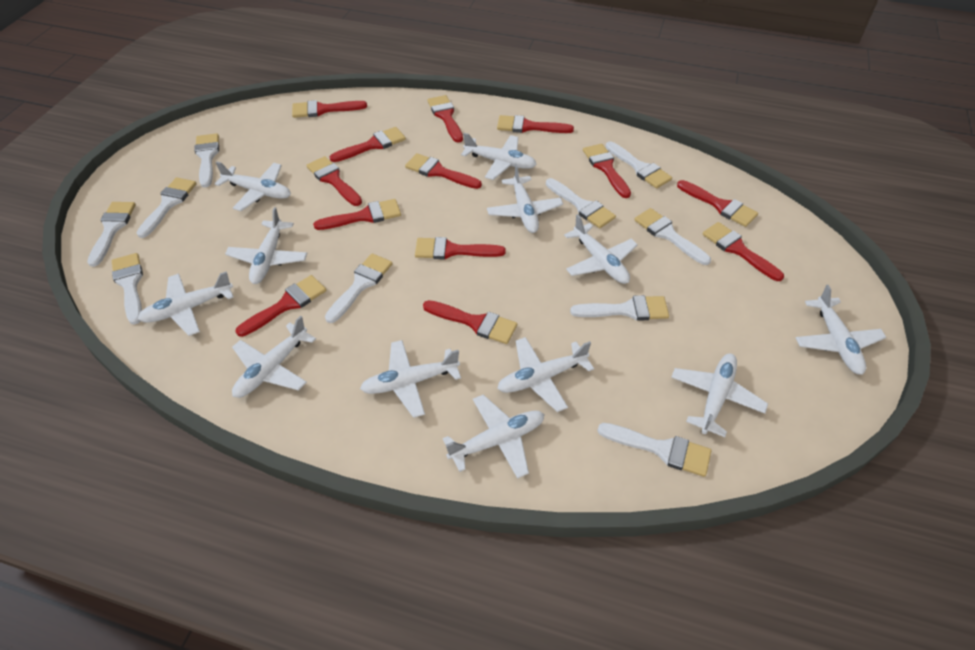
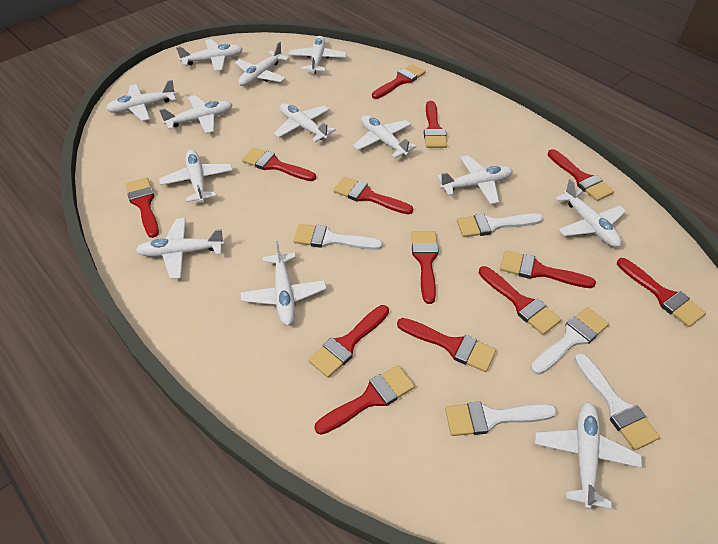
white brush: 10 -> 5
white plane: 12 -> 13

